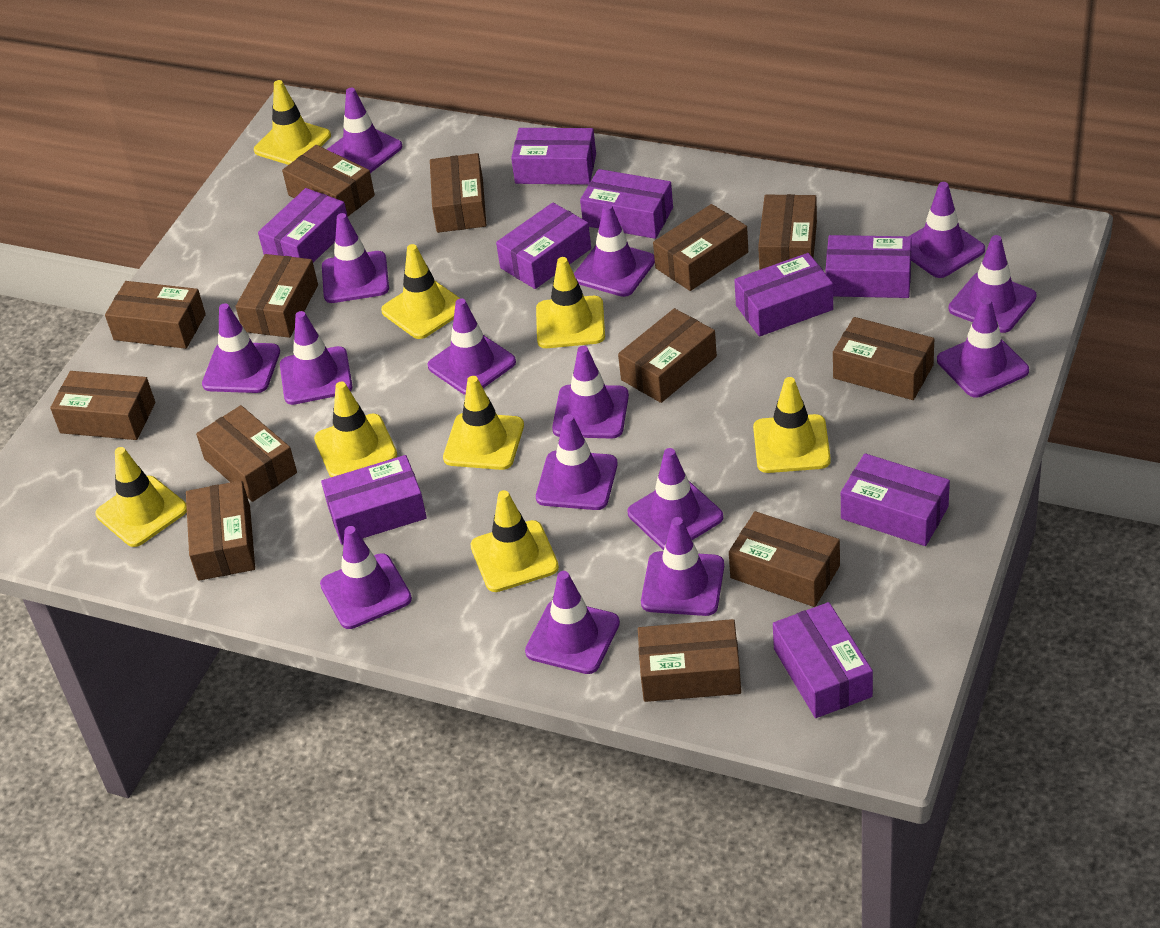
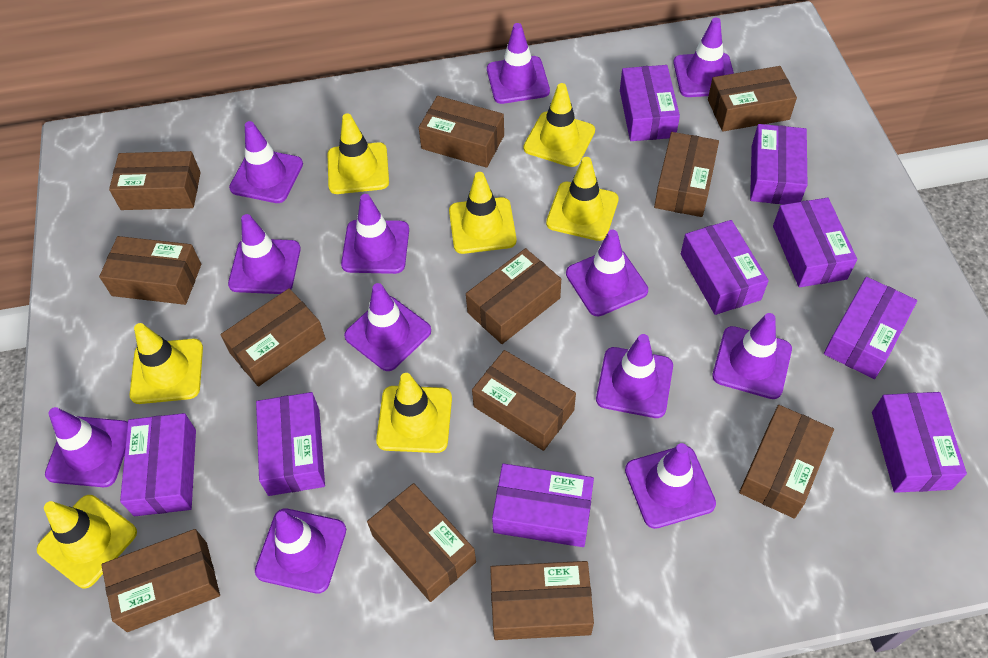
brown box: 13 -> 12
purple traffic cone: 15 -> 12
yellow traffic cone: 8 -> 7

